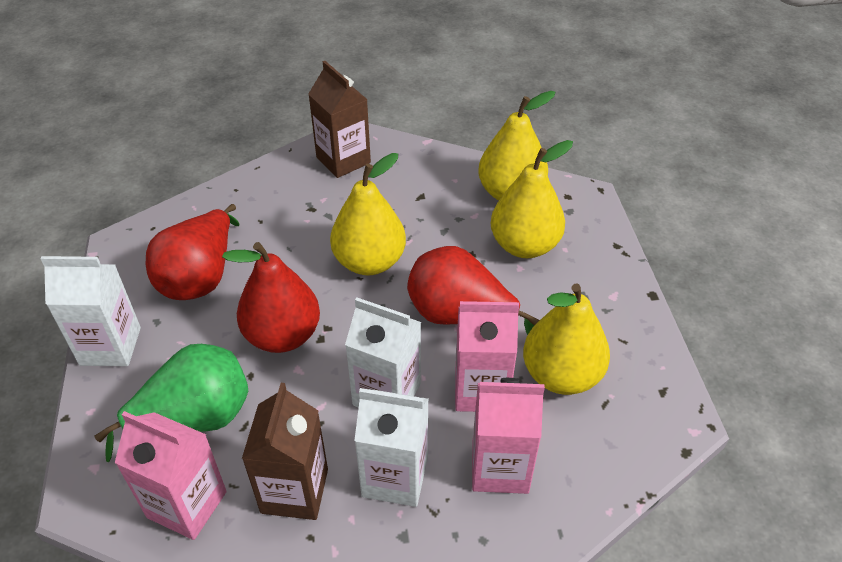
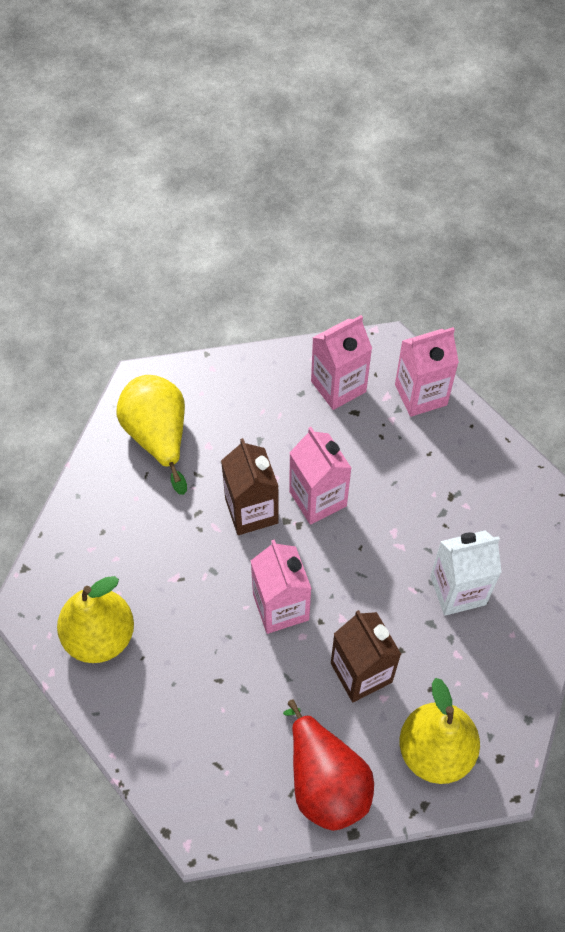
green pear: 1 -> 0
pink carton: 3 -> 4
red pear: 3 -> 1
white carton: 3 -> 1
yellow pear: 4 -> 3

